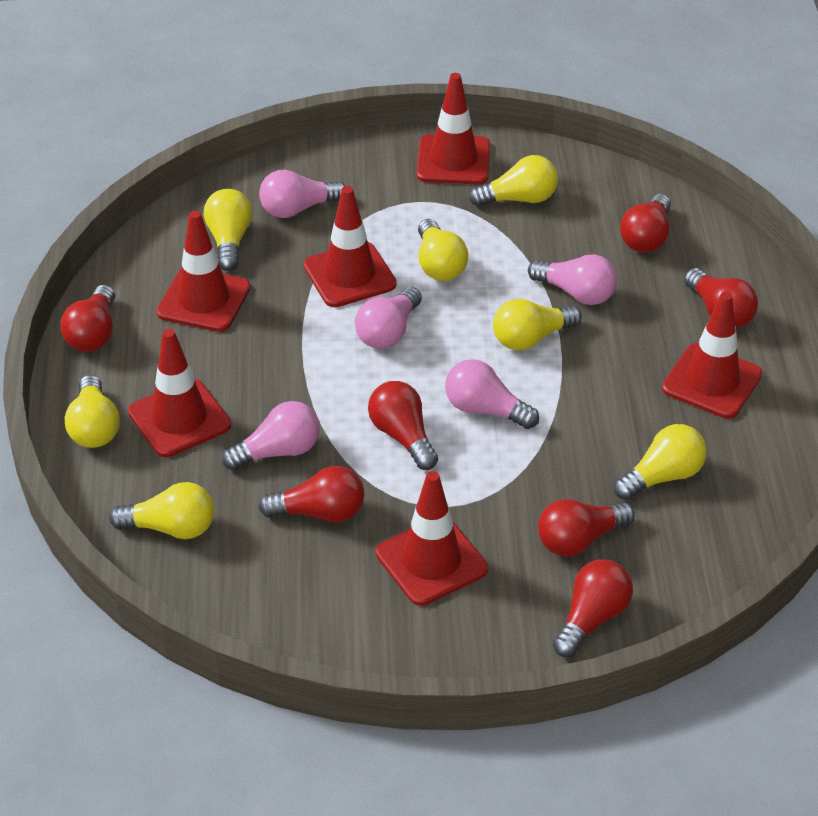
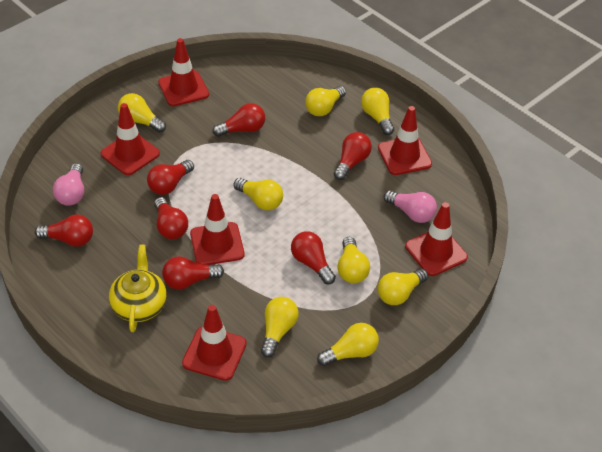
pink light bulb: 5 -> 2
yellow light bulb: 7 -> 8
yellow teapot: 0 -> 1

